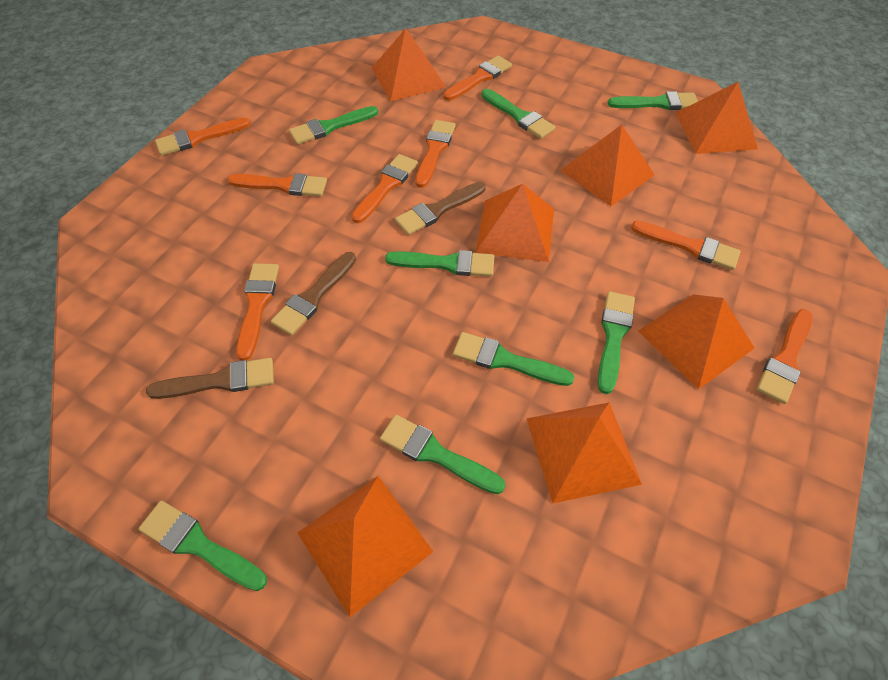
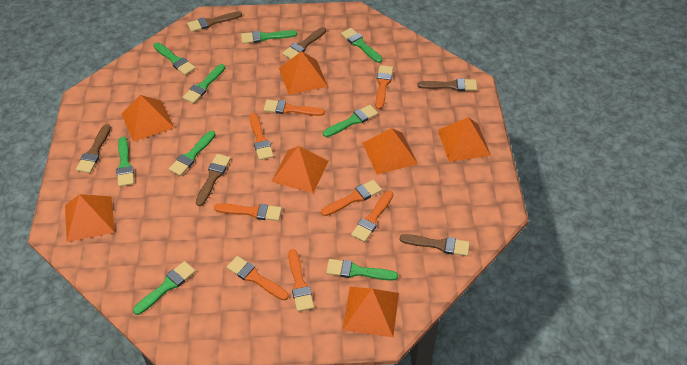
brown brush: 3 -> 6
green brush: 8 -> 9

